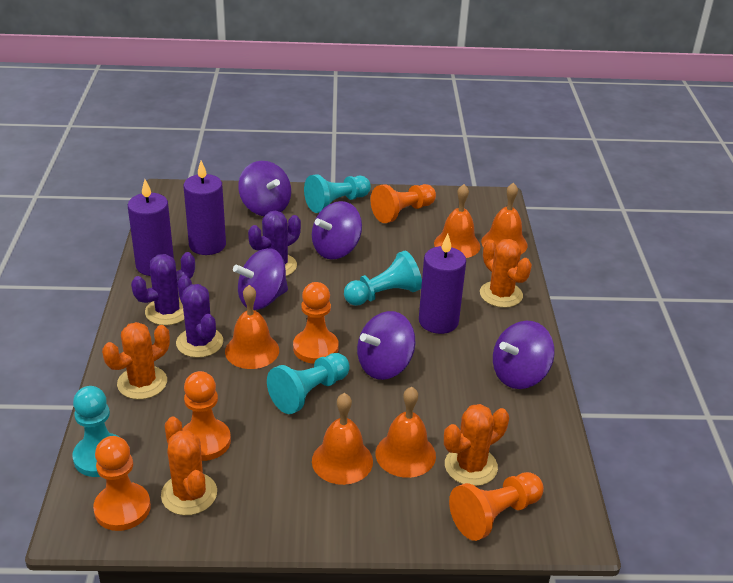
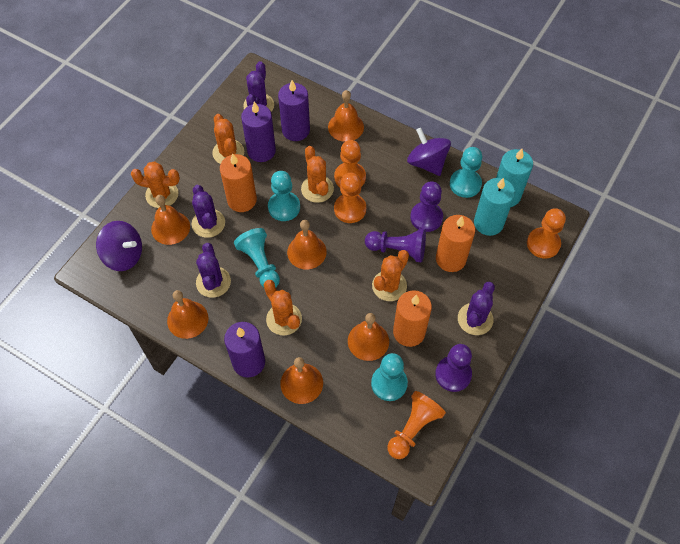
orange bell: 5 -> 6
orange cactus: 4 -> 5
orange candle: 0 -> 3
orange pawn: 5 -> 4
purple cactus: 3 -> 4
purple pawn: 0 -> 3
purple spinning top: 5 -> 2
turquoise candle: 0 -> 2

